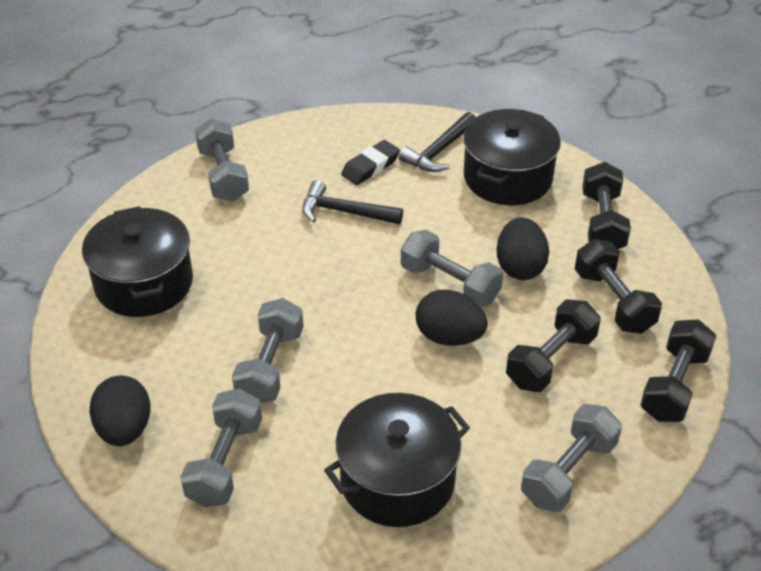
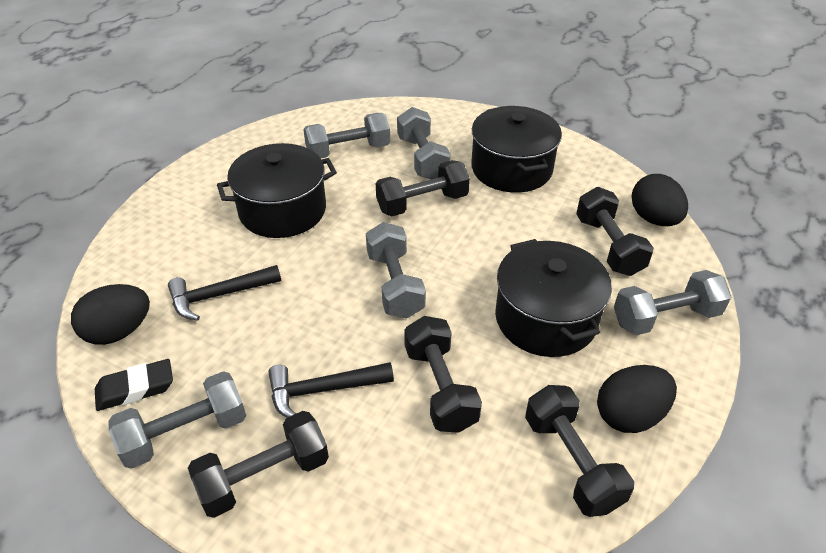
black dumbbell: 4 -> 5

